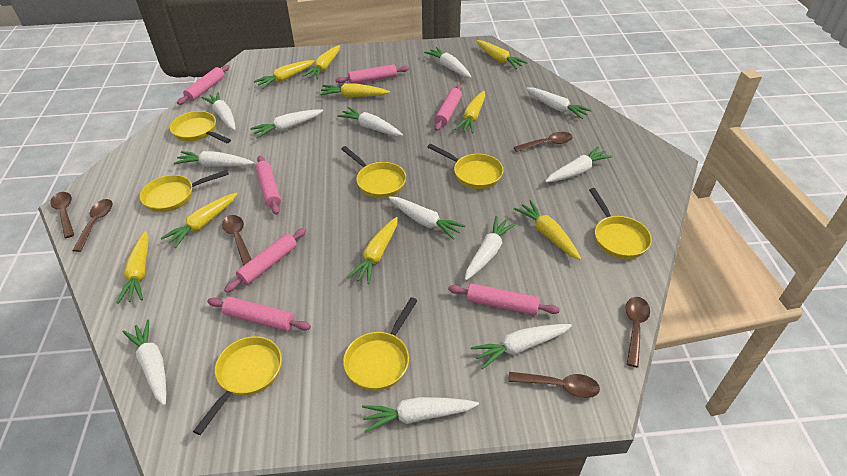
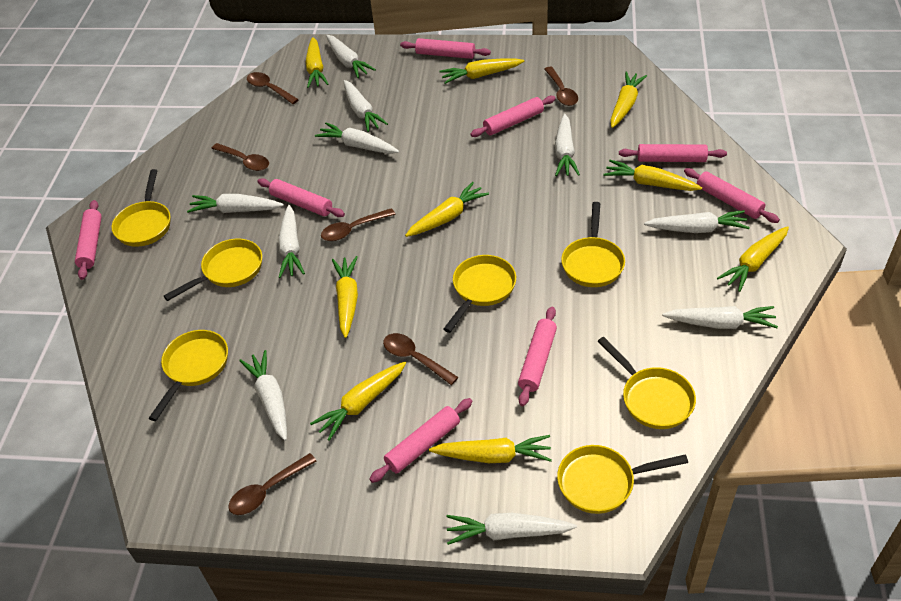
pink rolling pin: 7 -> 8
white carrot: 12 -> 10

